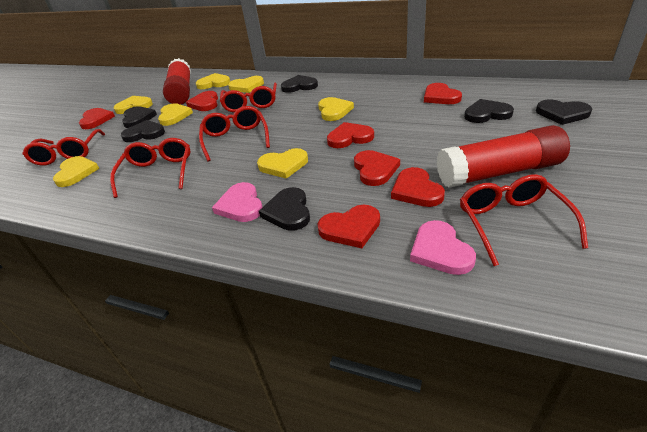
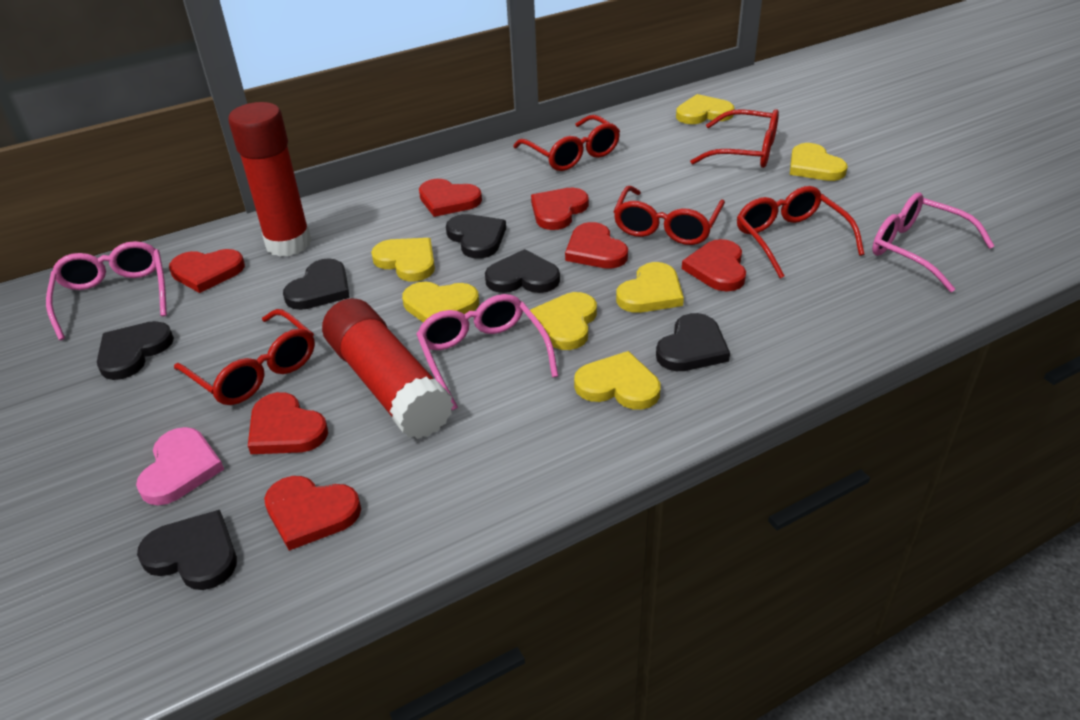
pink glasses: 0 -> 3
pink heart: 2 -> 1

